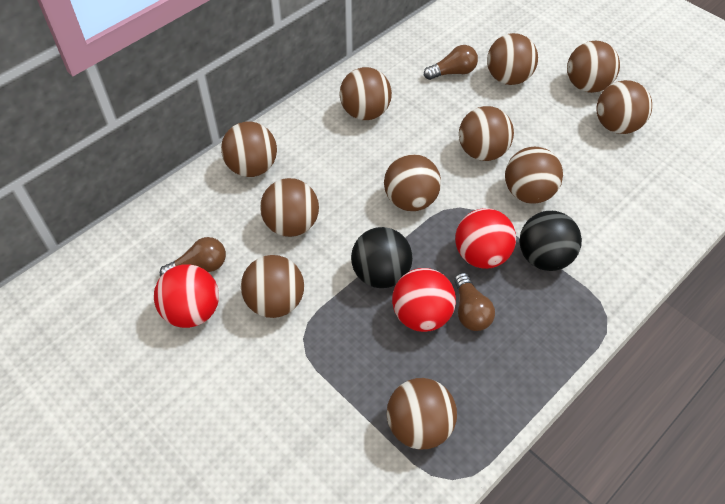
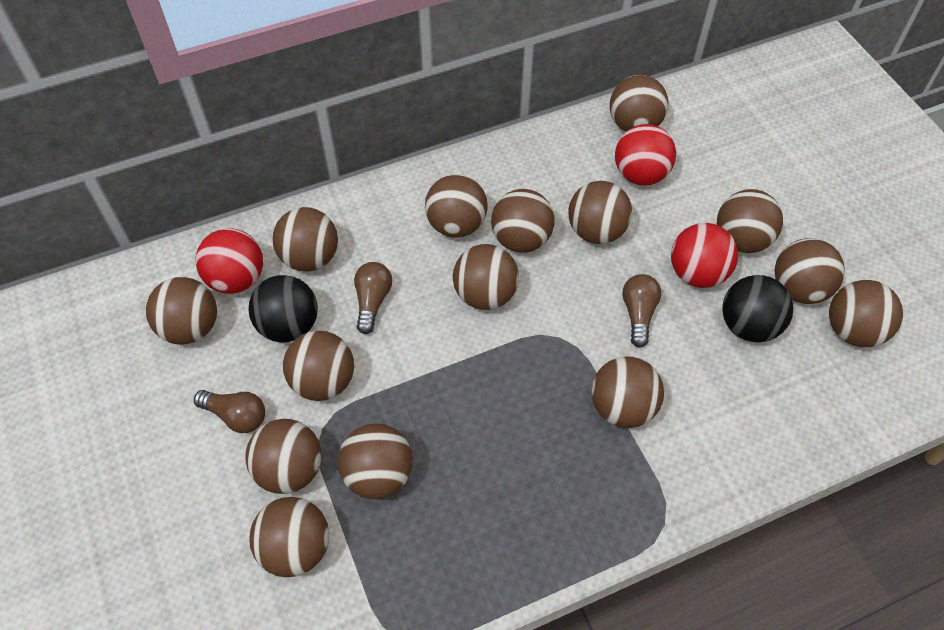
brown ball: 11 -> 15

